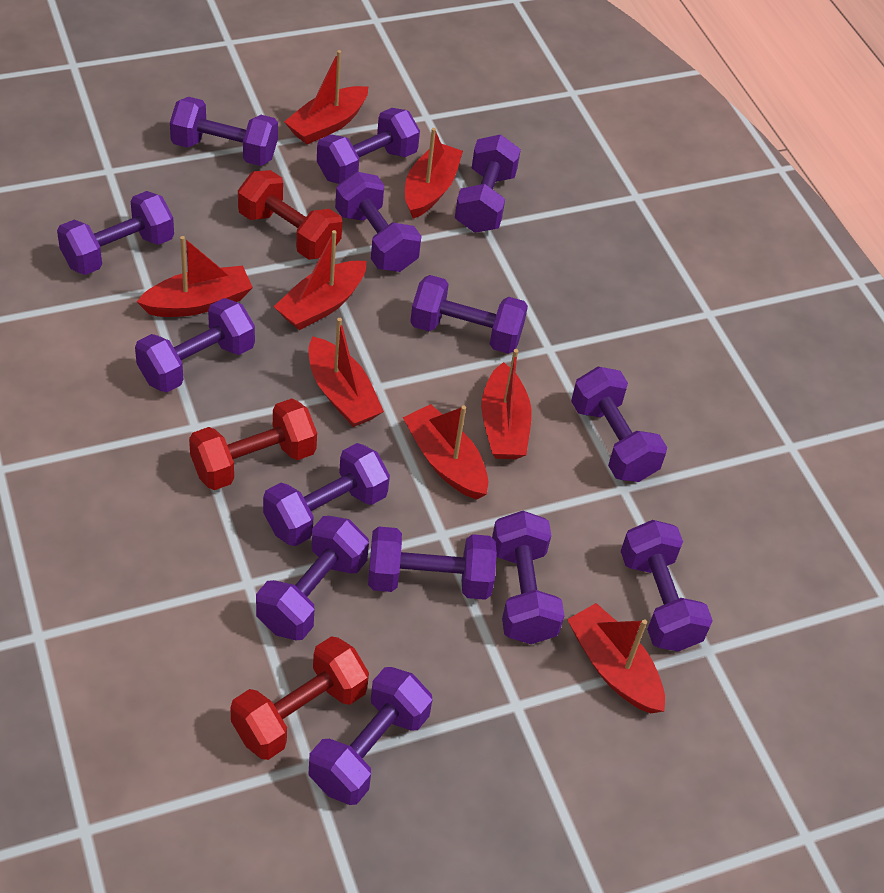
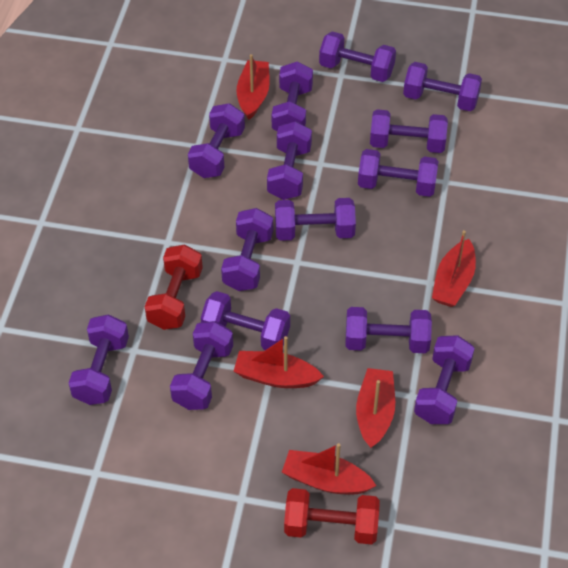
red boat: 8 -> 5
red dumbbell: 3 -> 2

